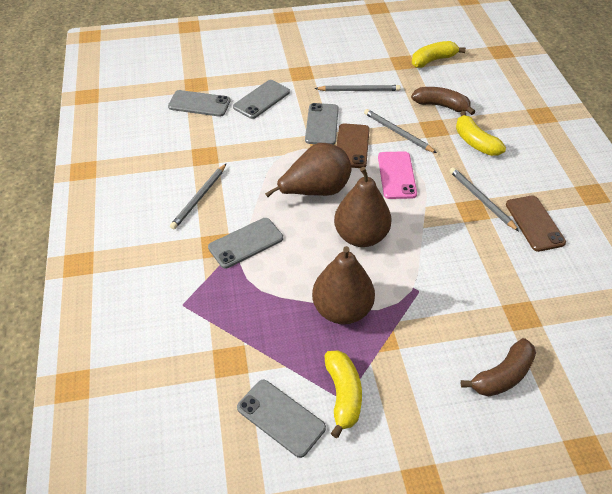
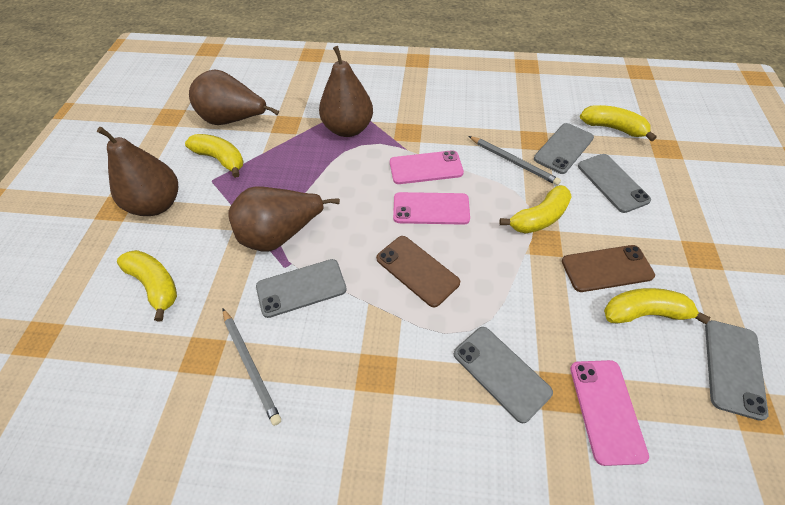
brown banana: 2 -> 0
brown pear: 3 -> 4
grey pencil: 4 -> 2
pink phone: 1 -> 3
yellow banana: 3 -> 5

